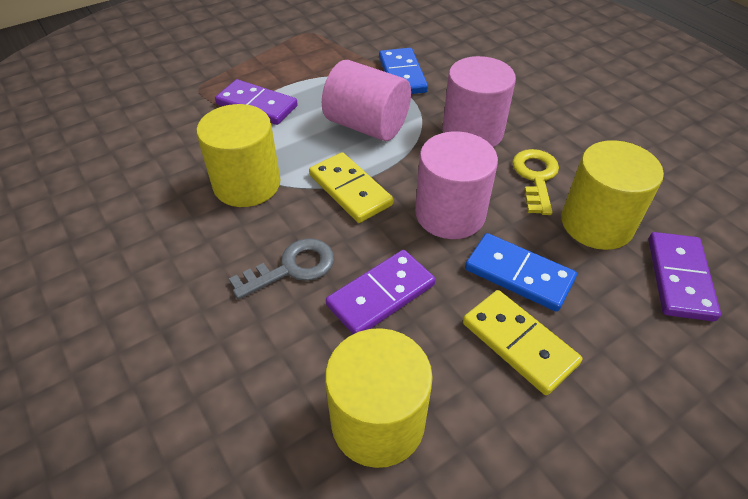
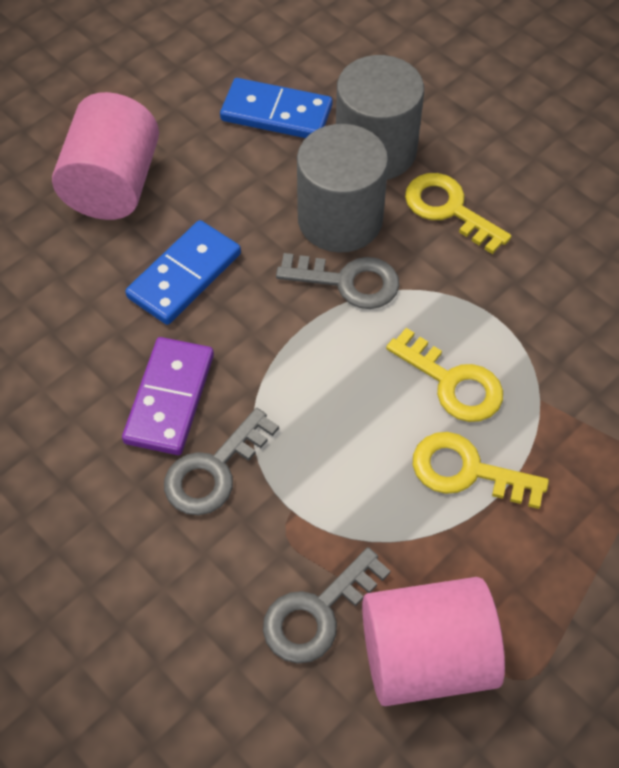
grey cylinder: 0 -> 2
grey key: 1 -> 3
pink cylinder: 3 -> 2
purple domino: 3 -> 1
yellow cylinder: 3 -> 0
yellow domino: 2 -> 0
yellow key: 1 -> 3

